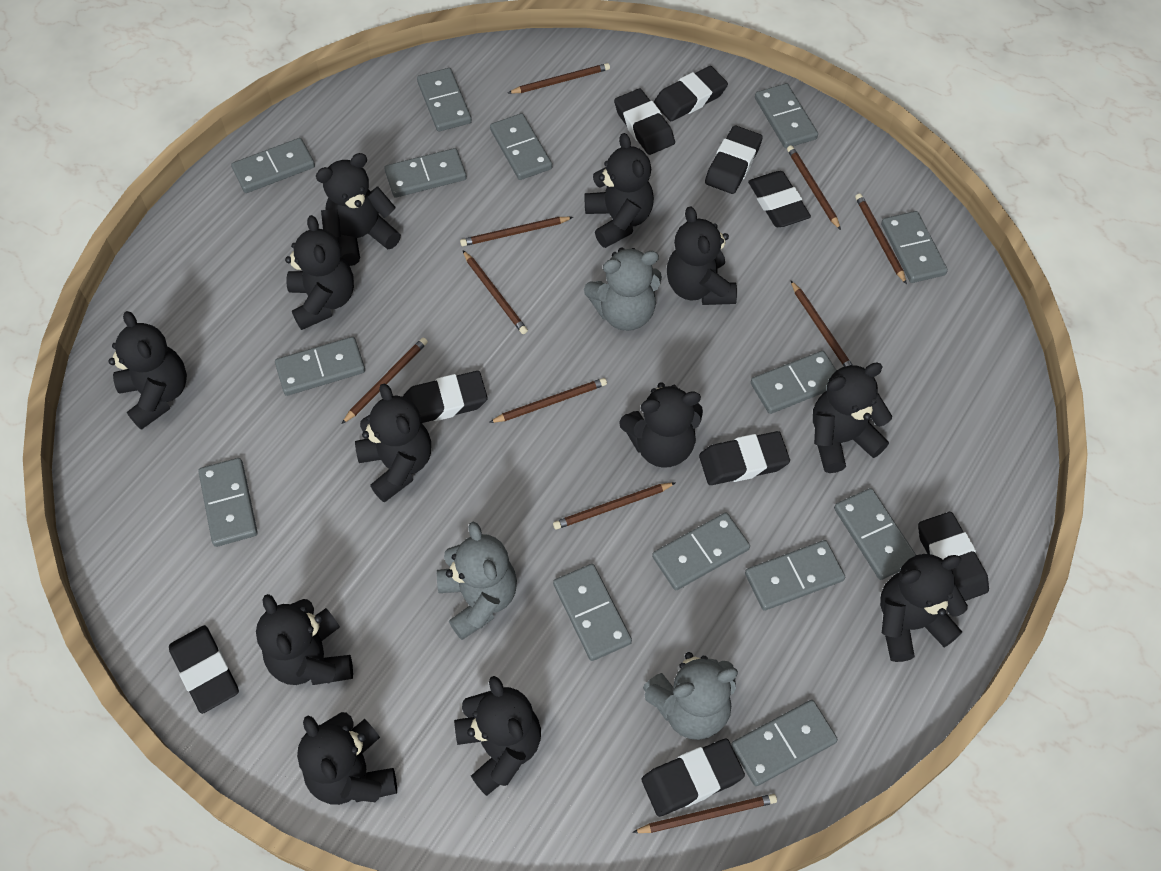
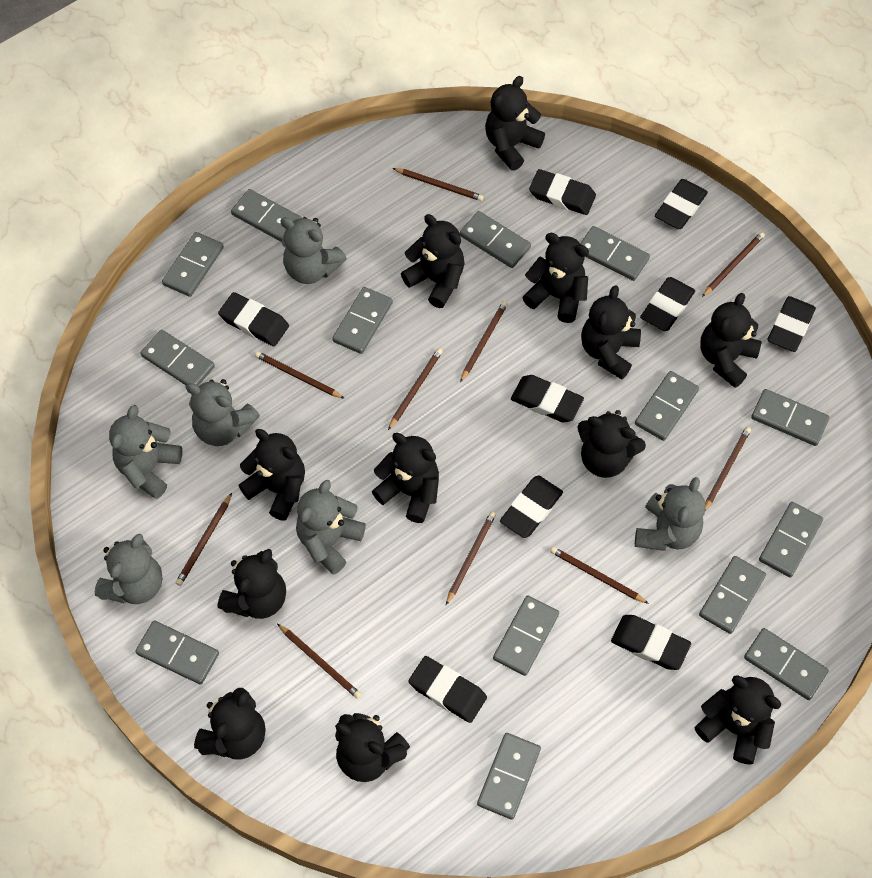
grey teddy bear: 3 -> 6

